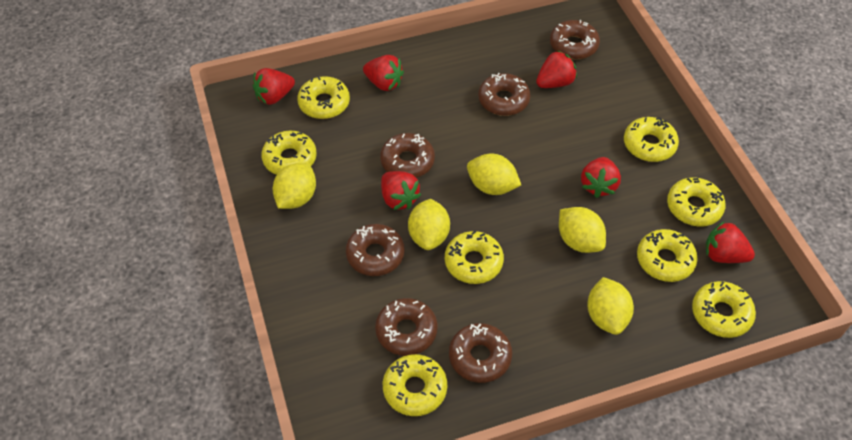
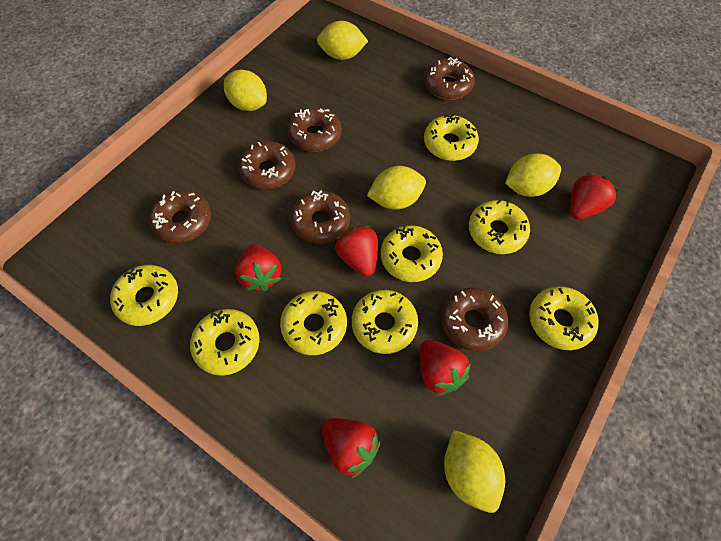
red strawberry: 6 -> 5

